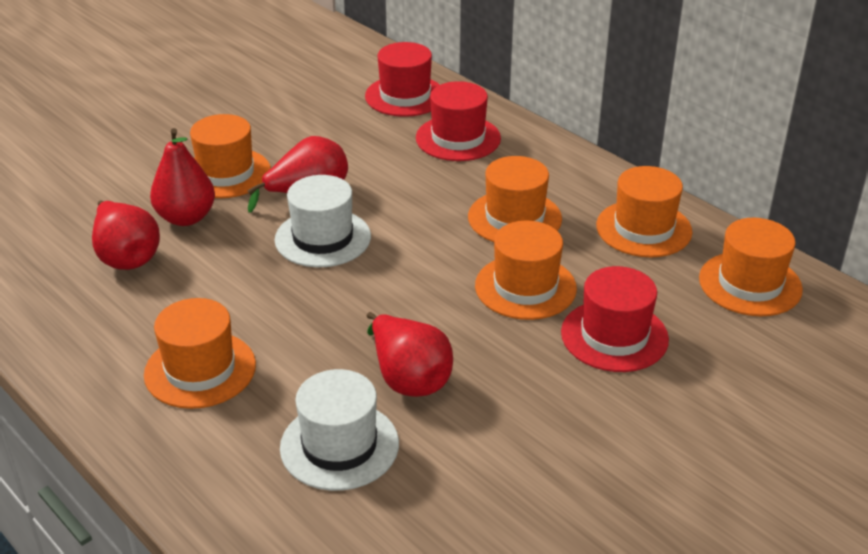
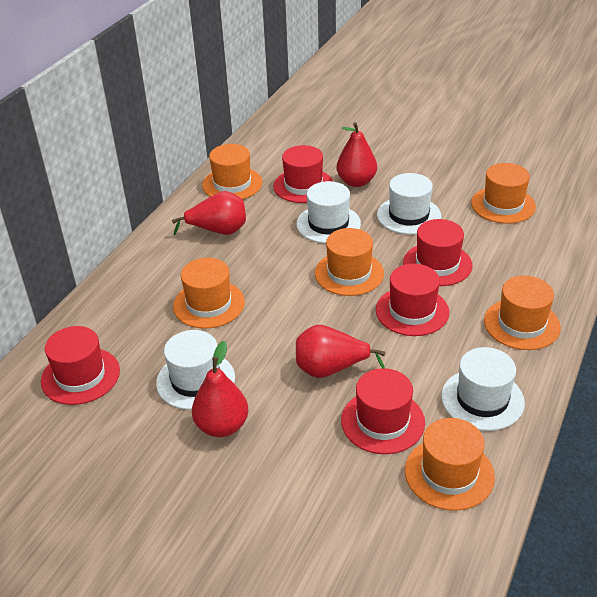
red hat: 3 -> 5
white hat: 2 -> 4

